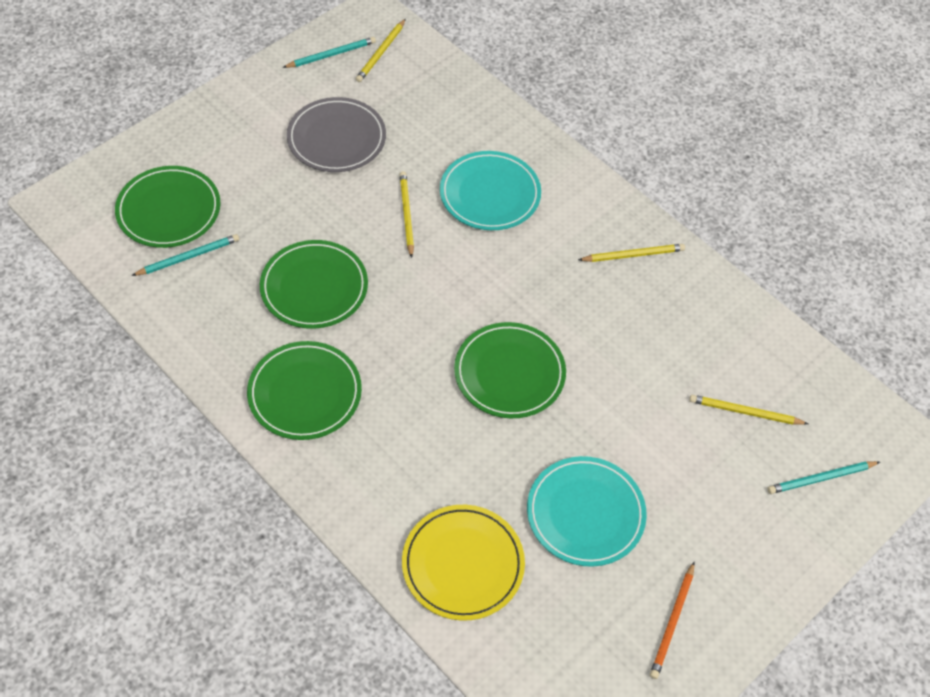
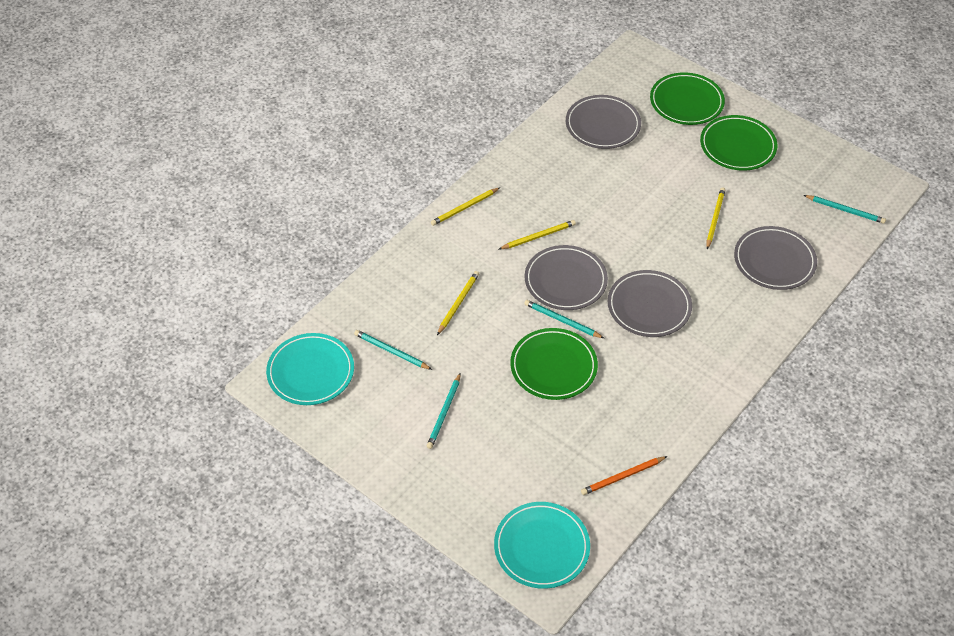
green plate: 4 -> 3
grey plate: 1 -> 4
turquoise pencil: 3 -> 4
yellow plate: 1 -> 0

